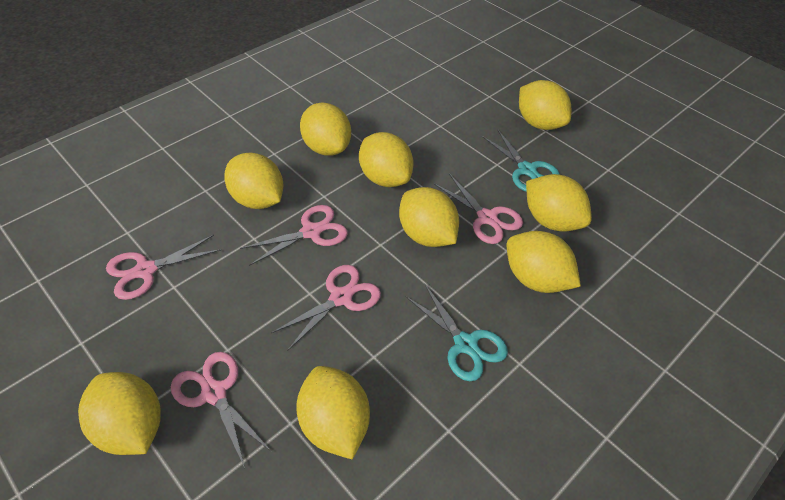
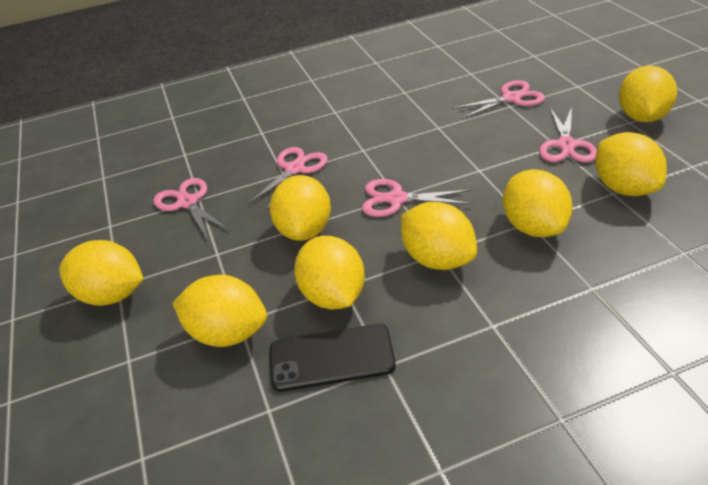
black phone: 0 -> 1
turquoise scissors: 2 -> 0
yellow lemon: 9 -> 8

